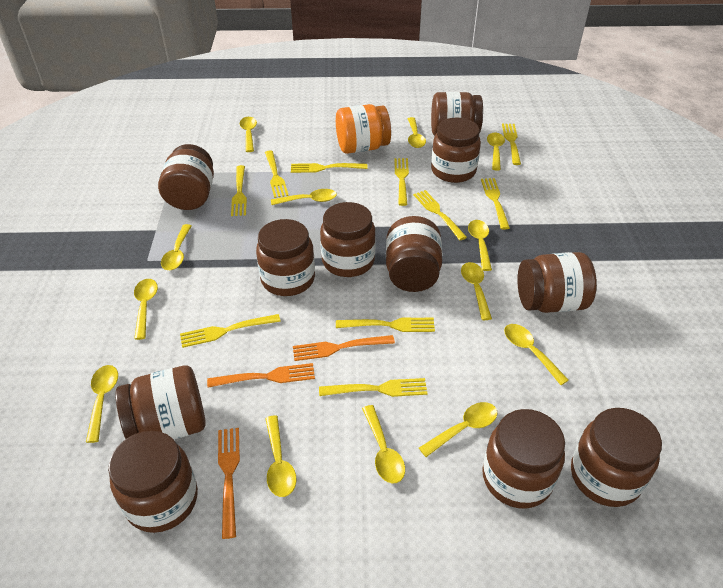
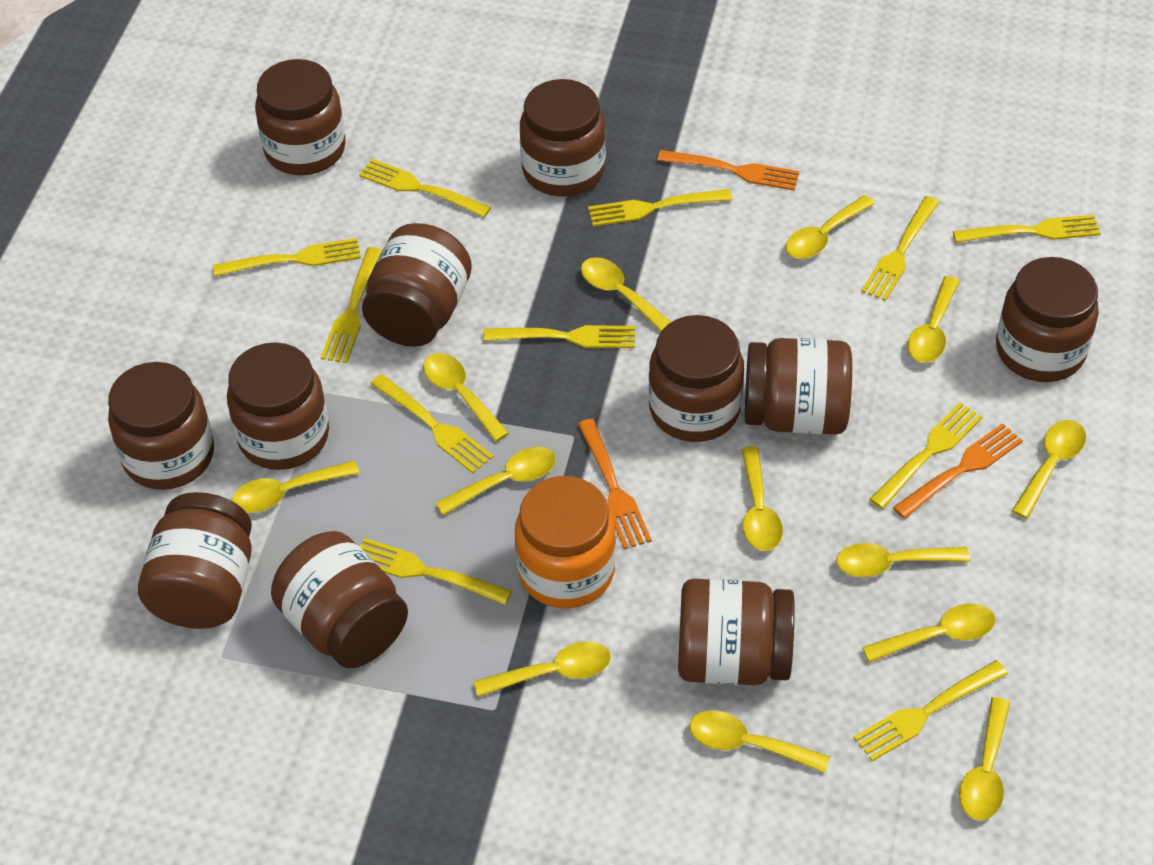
yellow fork: 10 -> 11

